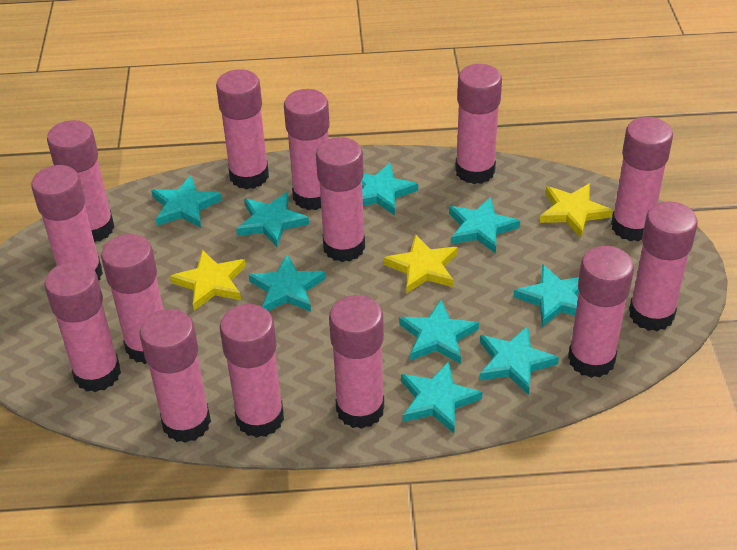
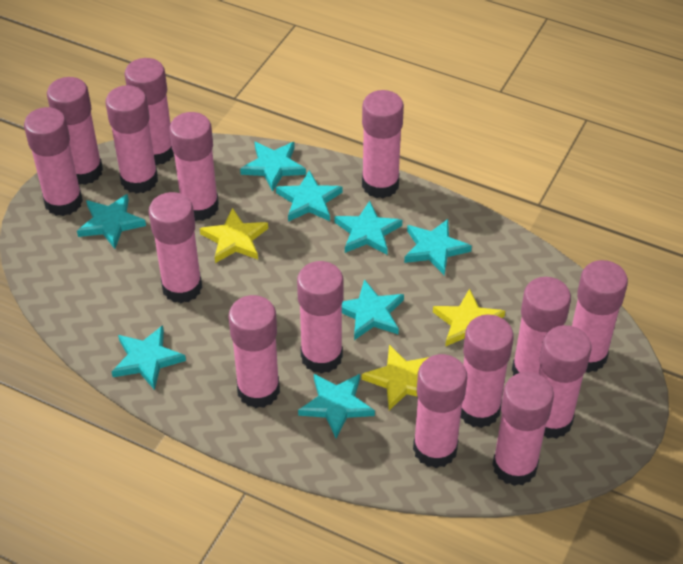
pink glue stick: 14 -> 15
turquoise star: 9 -> 8

